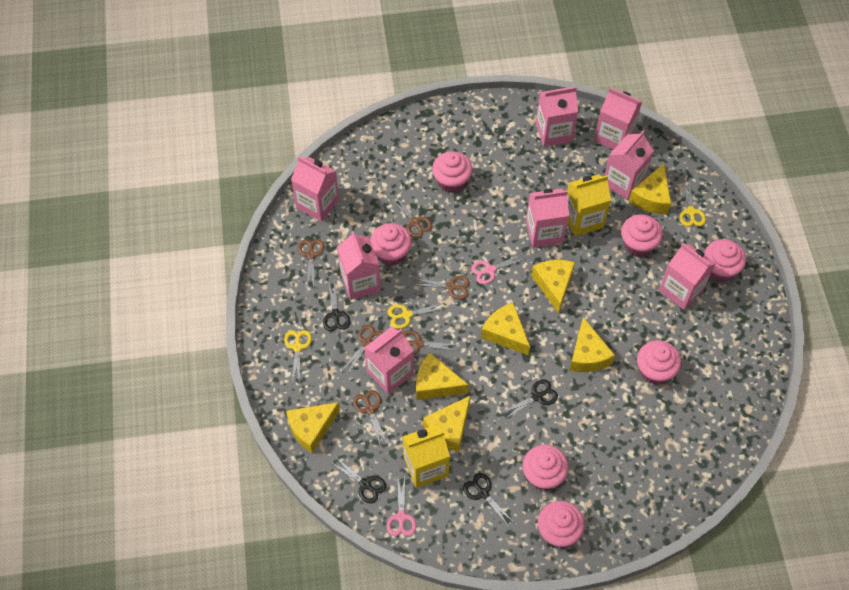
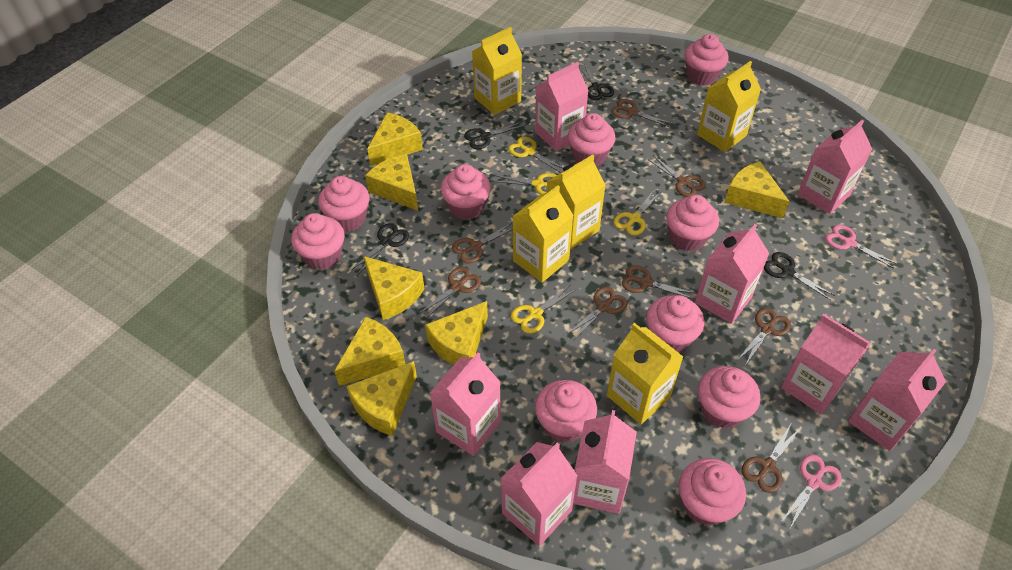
brown scissors: 6 -> 8
pink cupcake: 7 -> 10
yellow carton: 2 -> 5
yellow scissors: 3 -> 4

